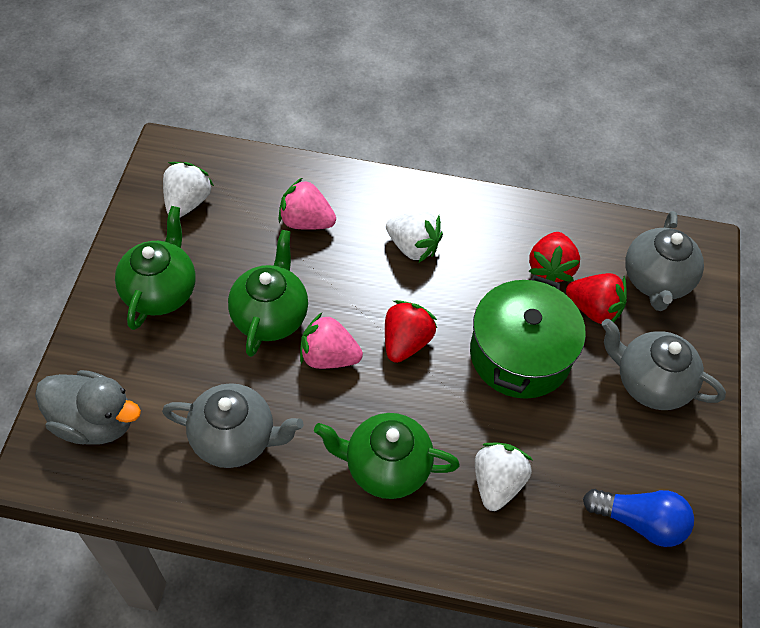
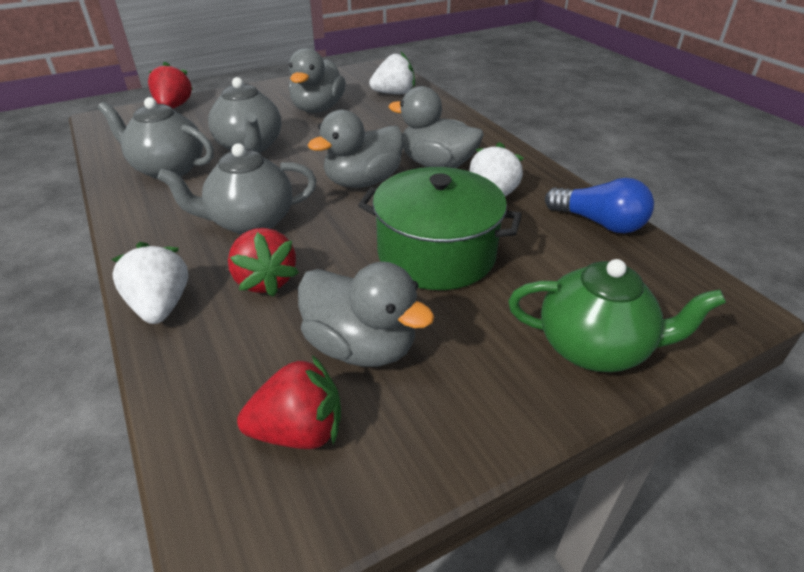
green teapot: 3 -> 1
grey duck: 1 -> 4
pink strawberry: 2 -> 0

